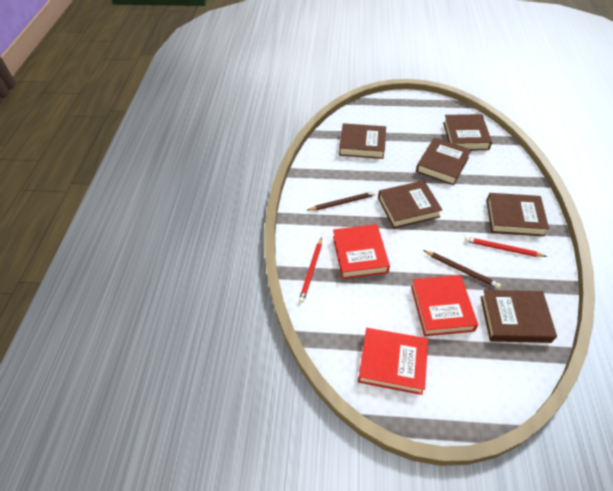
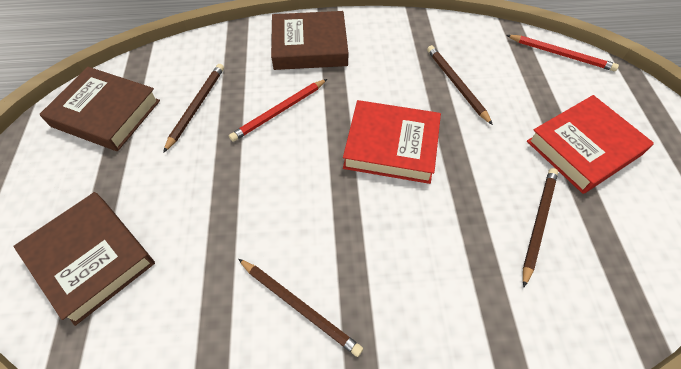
brown book: 6 -> 3
brown pencil: 2 -> 4
red book: 3 -> 2

